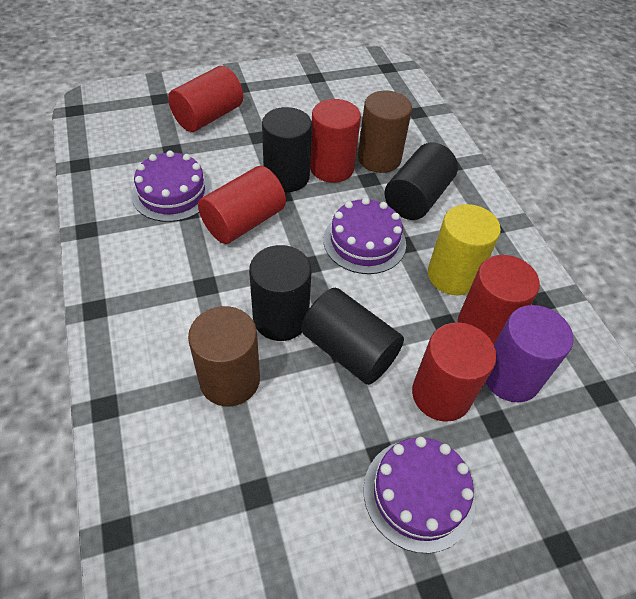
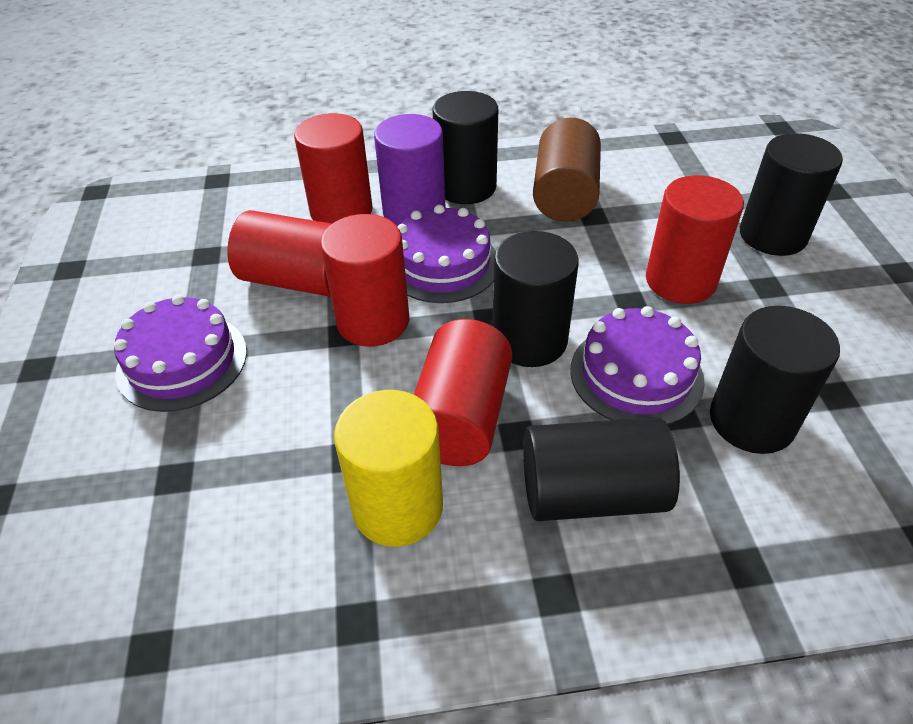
black cylinder: 4 -> 5
brown cylinder: 2 -> 1

